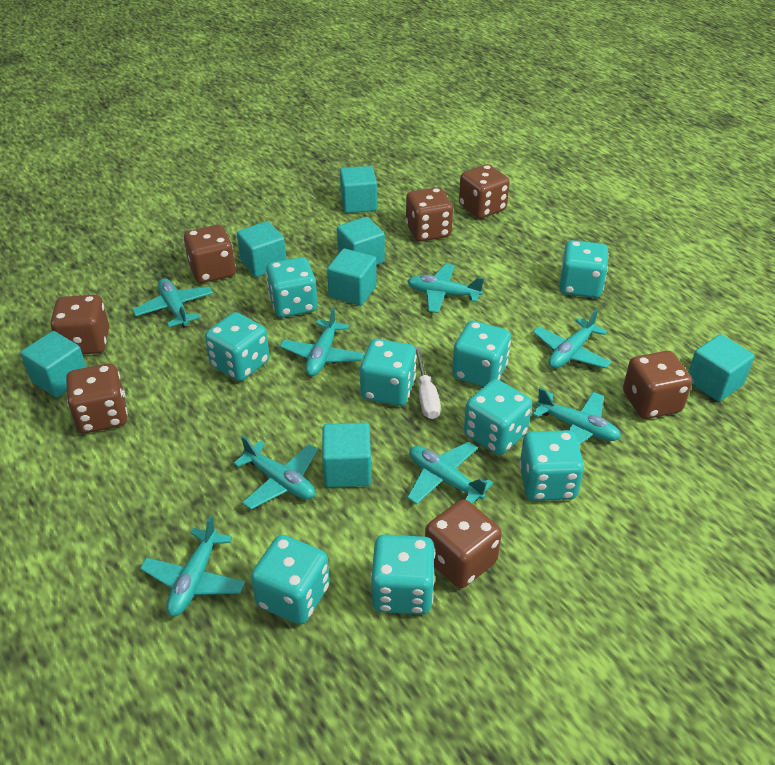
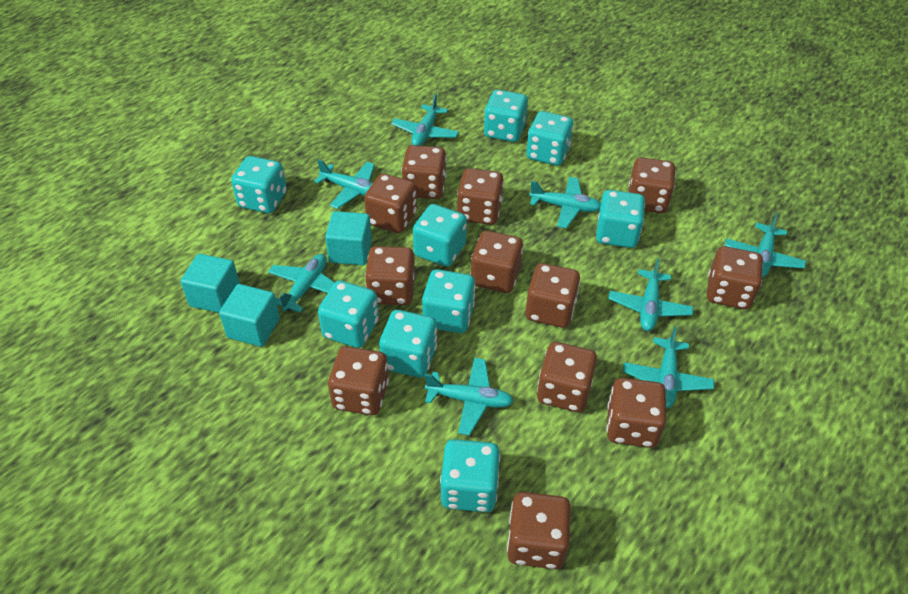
brown dice: 7 -> 12
turquoise cube: 7 -> 3
white screwdriver: 1 -> 0

